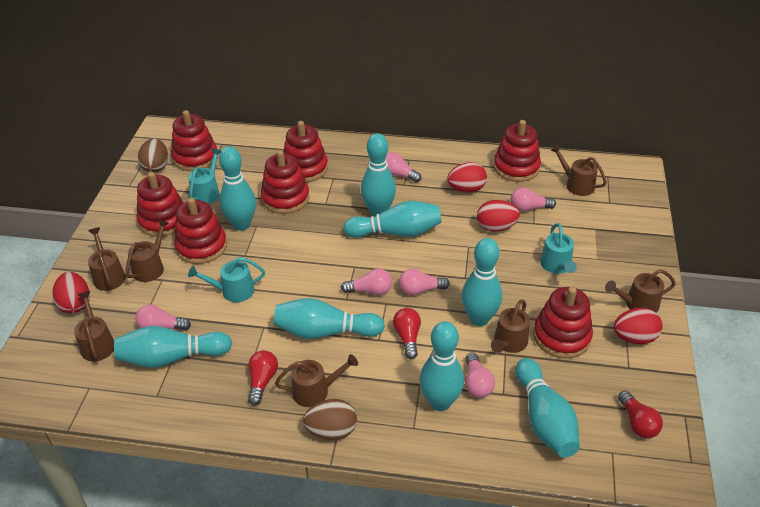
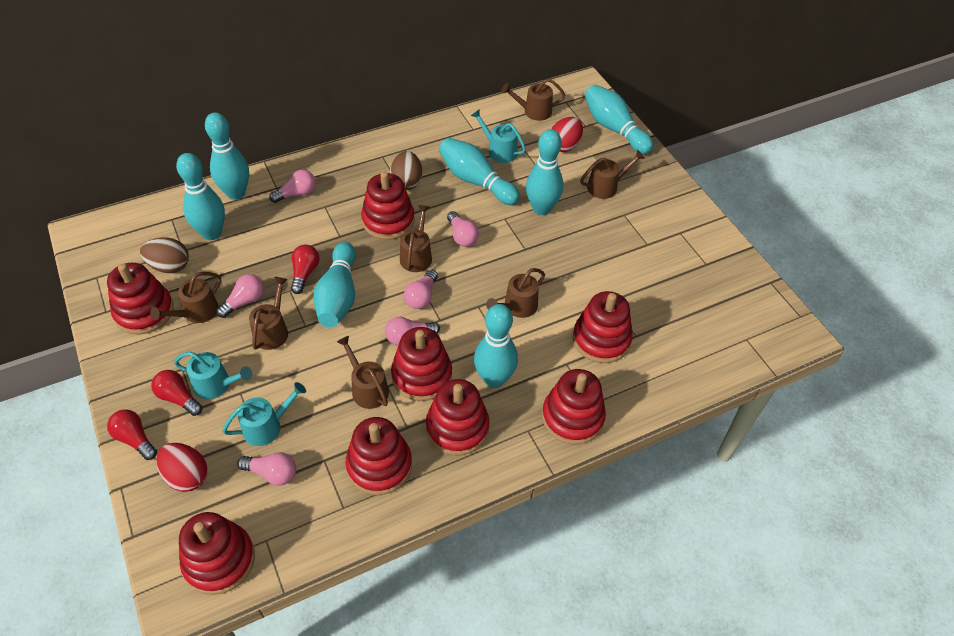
red egg: 4 -> 2
red stacking toy: 7 -> 8
turquoise bowling pin: 8 -> 7

